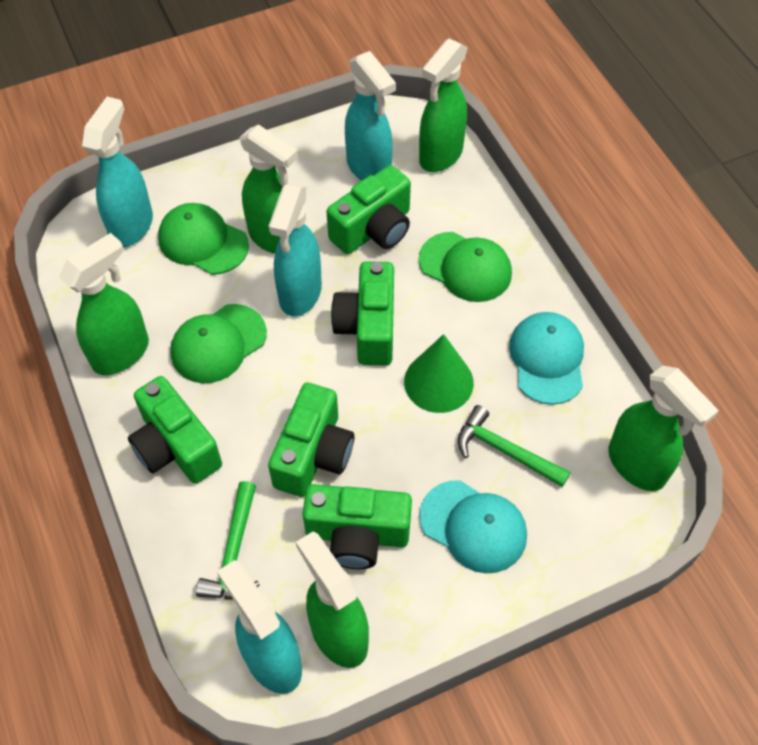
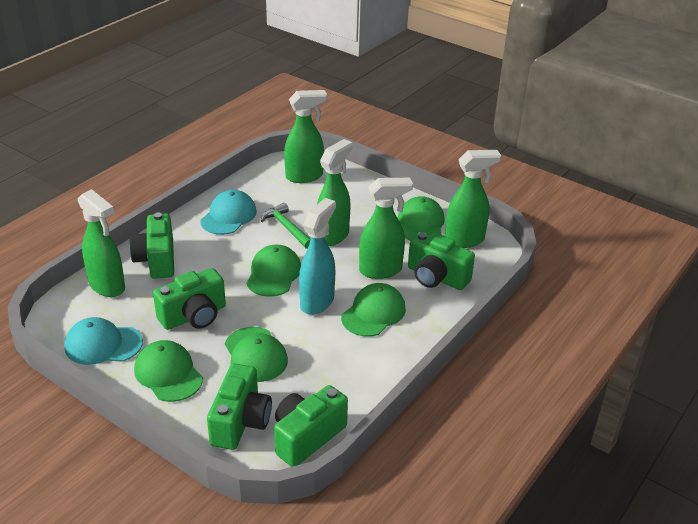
green cap: 3 -> 5
green cone: 1 -> 0
green hammer: 2 -> 1
turquoise spray bottle: 4 -> 1

